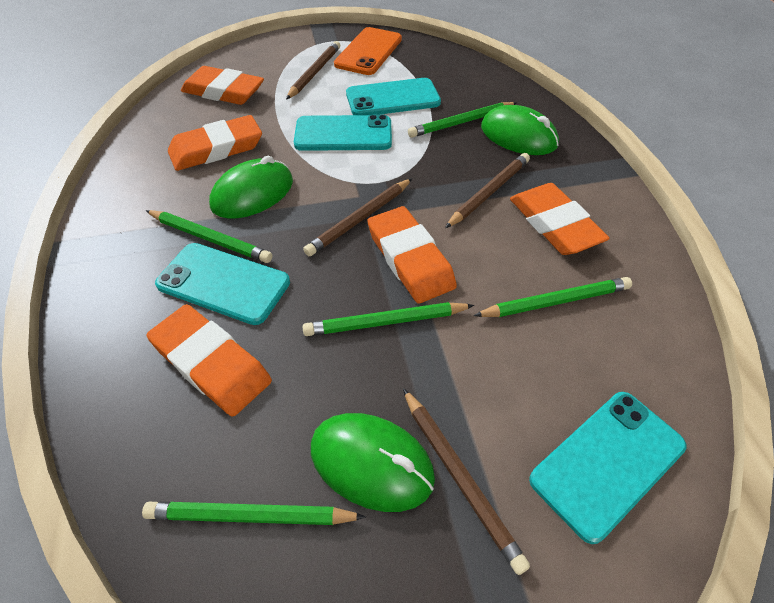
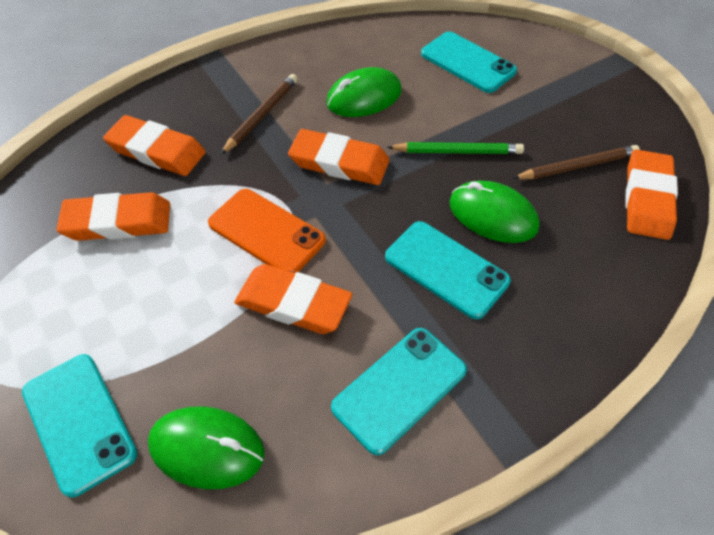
brown pencil: 4 -> 2
green pencil: 5 -> 1

